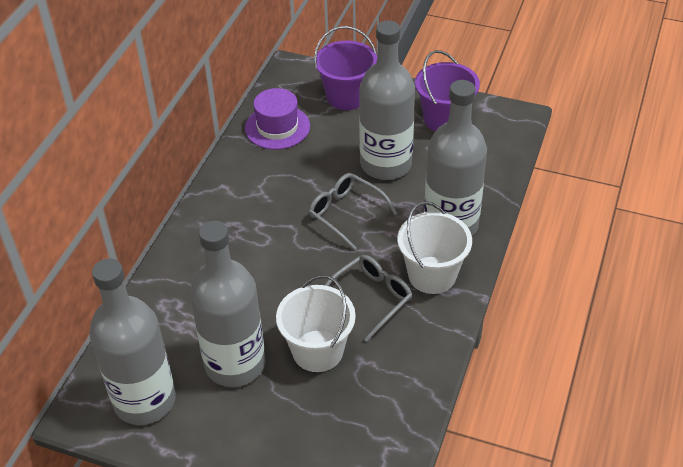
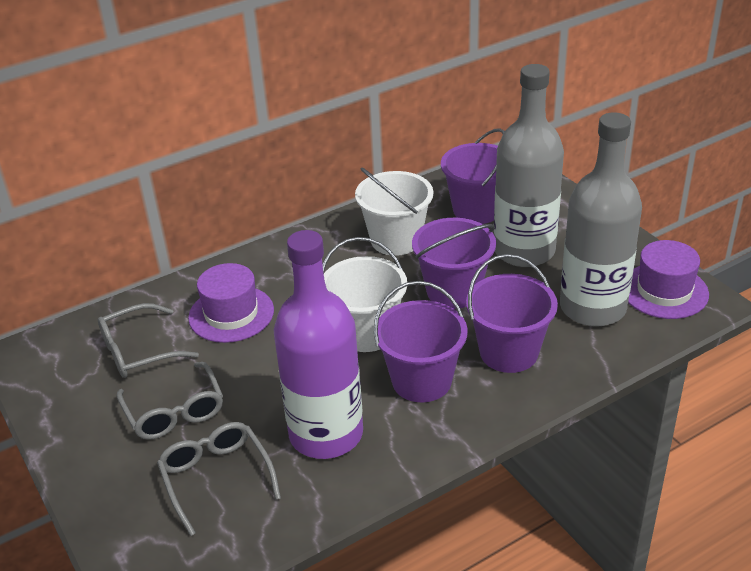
grey bottle: 4 -> 2
grey glasses: 2 -> 3
purple bottle: 0 -> 1
purple bucket: 2 -> 4
purple hat: 1 -> 2

